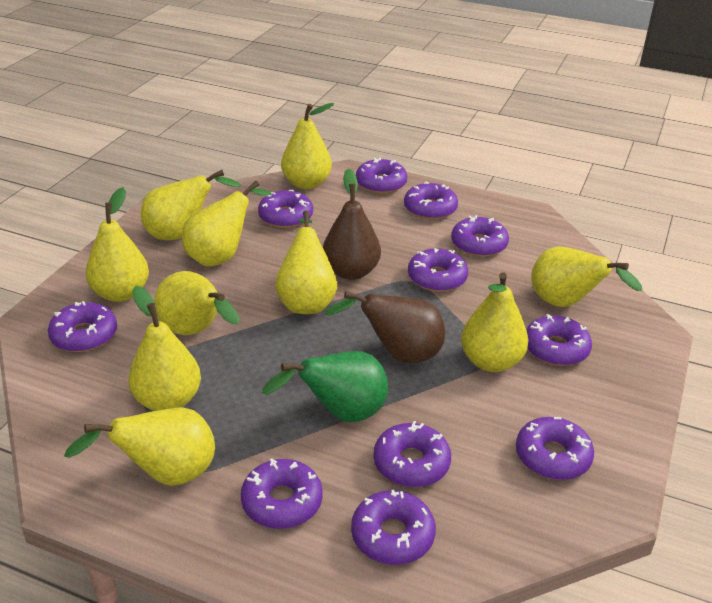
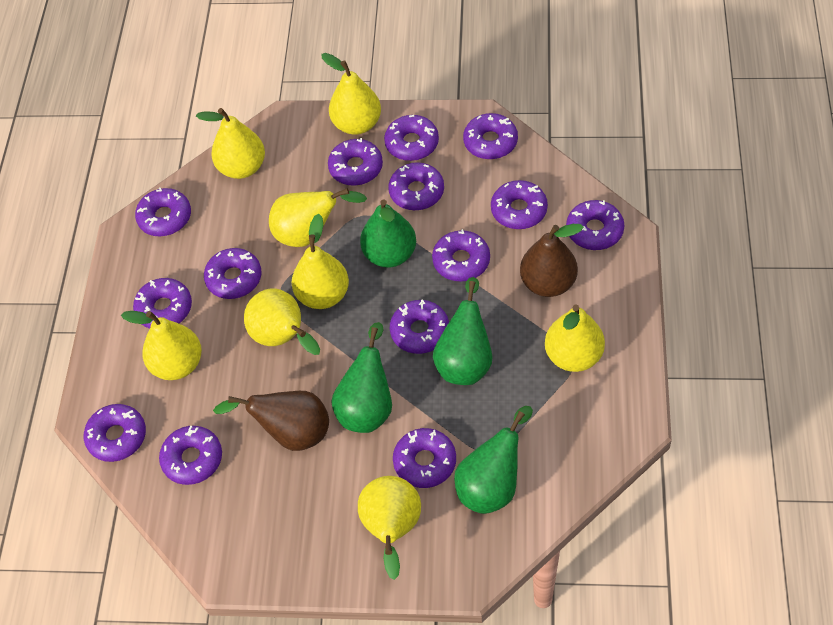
green pear: 1 -> 4
purple donut: 11 -> 14
yellow pear: 10 -> 8

